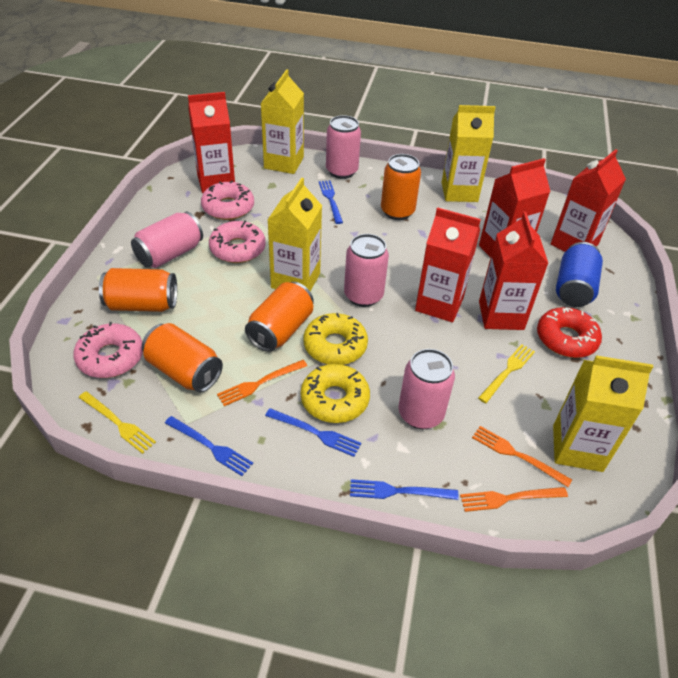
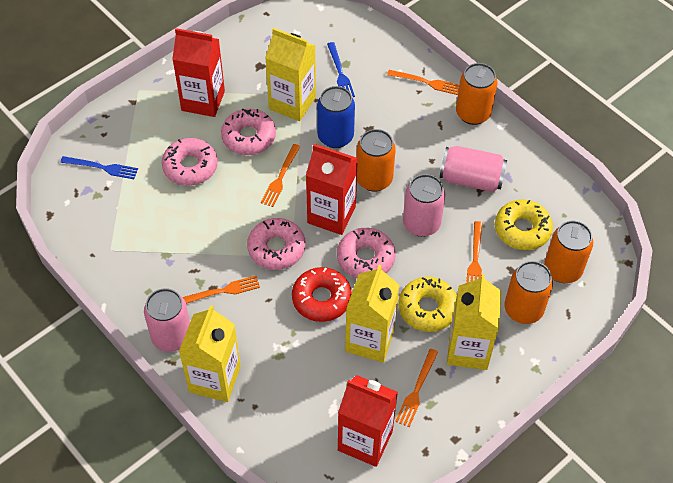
blue fork: 4 -> 2
orange fork: 3 -> 5
pink can: 4 -> 3
pink donut: 3 -> 4
red carton: 5 -> 3
yellow fork: 2 -> 0

